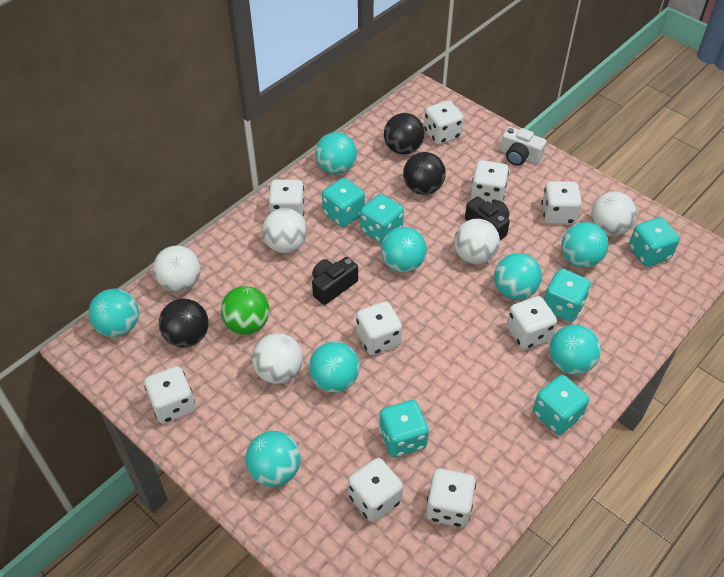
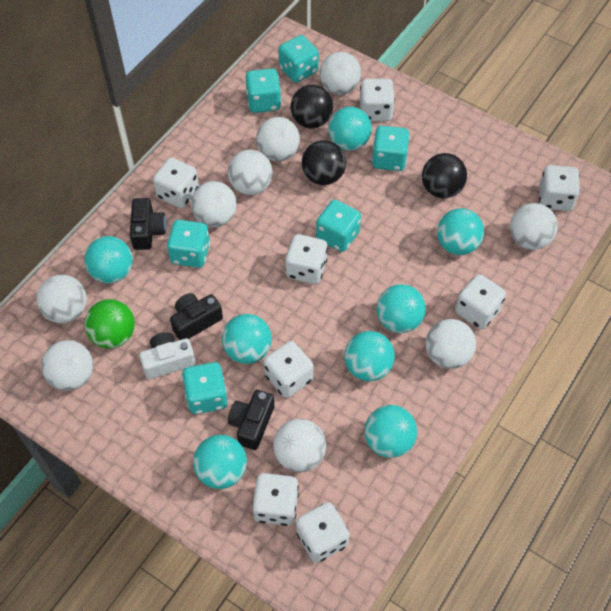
black camera: 2 -> 3
white ball: 5 -> 9
white dice: 9 -> 8

